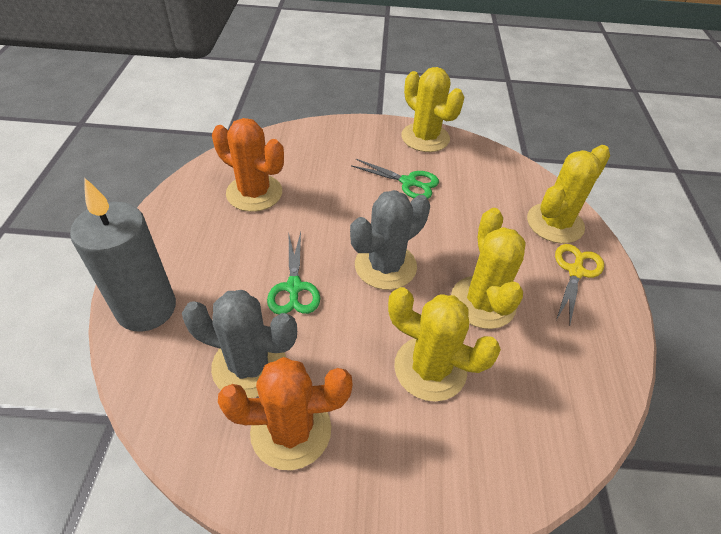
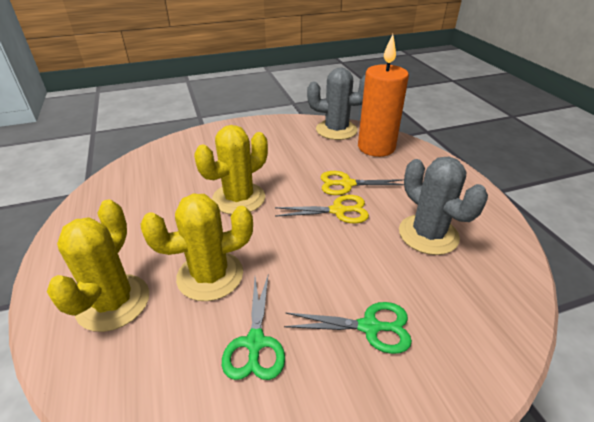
grey candle: 1 -> 0
orange cactus: 2 -> 0
orange candle: 0 -> 1
yellow cactus: 4 -> 3
yellow scissors: 1 -> 2

